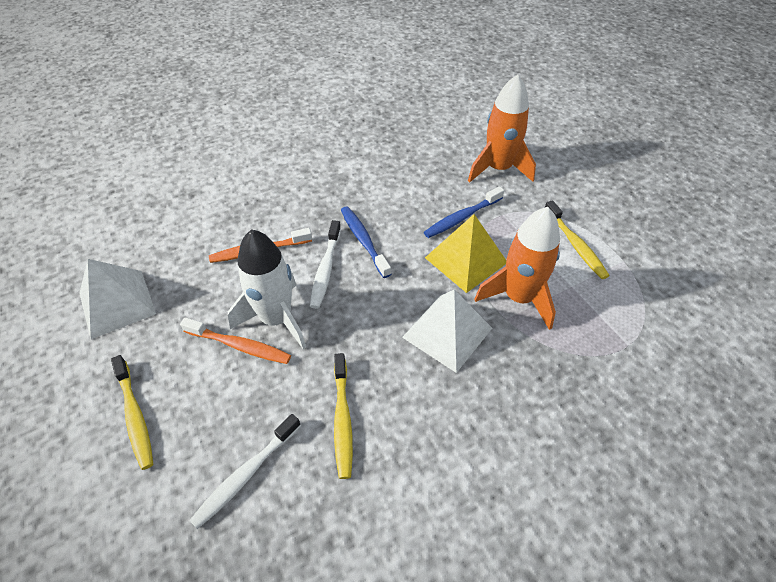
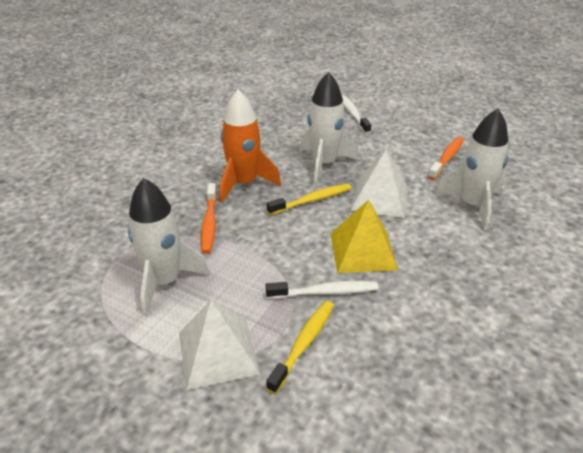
blue toothbrush: 2 -> 0
orange rocket: 2 -> 1
white rocket: 1 -> 3
yellow toothbrush: 3 -> 2

